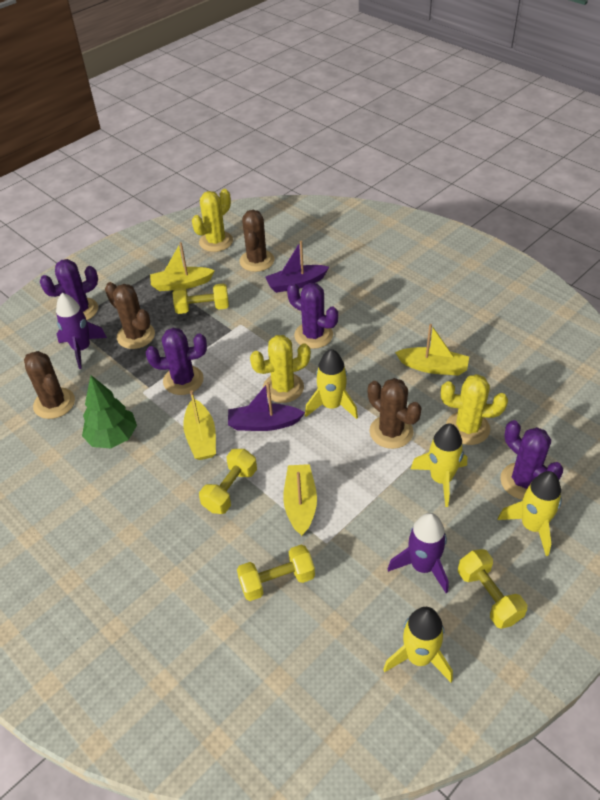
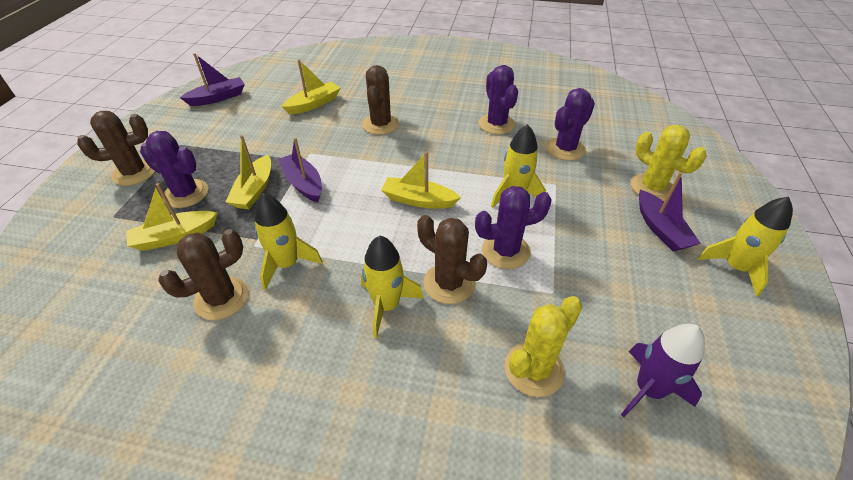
green tree: 1 -> 0
purple boat: 2 -> 3
purple rocket: 2 -> 1
yellow cactus: 3 -> 2
yellow dumbbell: 4 -> 0

